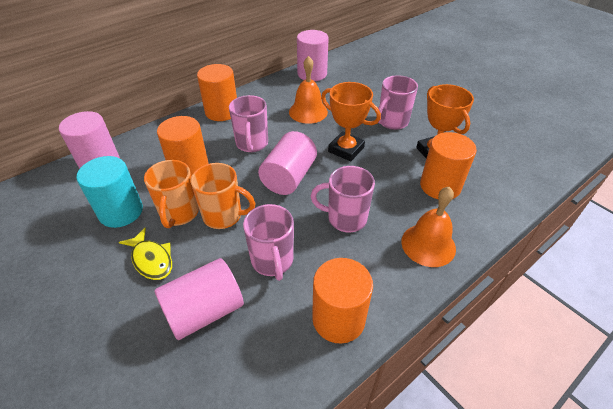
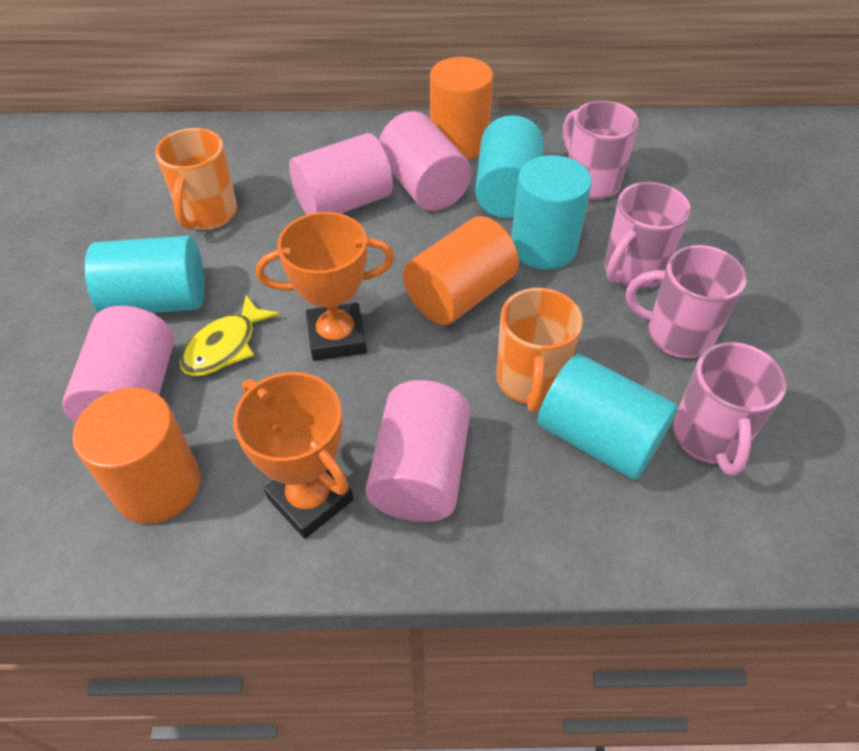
orange bell: 2 -> 0
orange cylinder: 4 -> 3
turquoise cylinder: 1 -> 4

